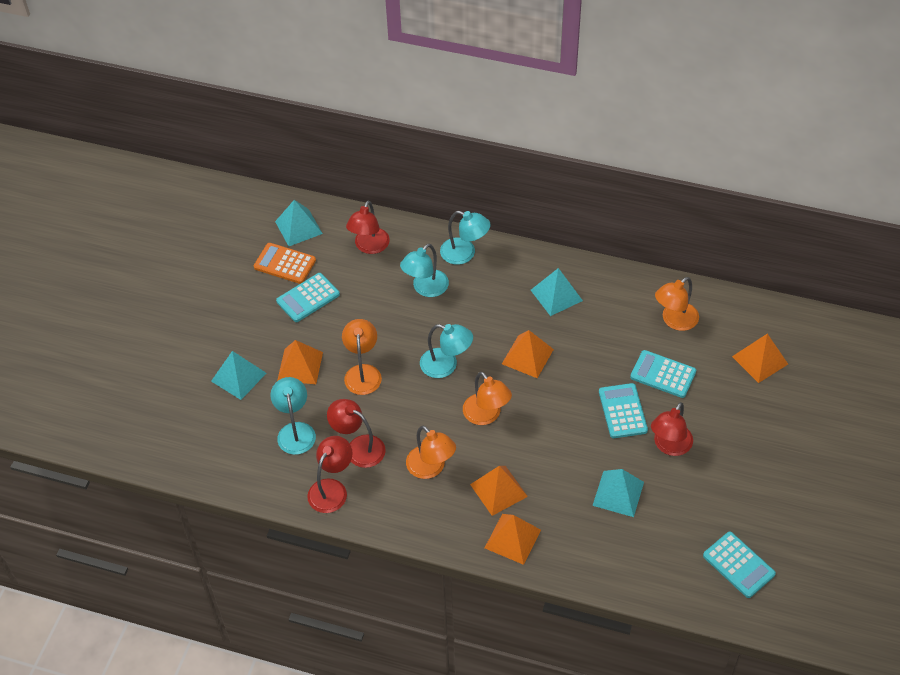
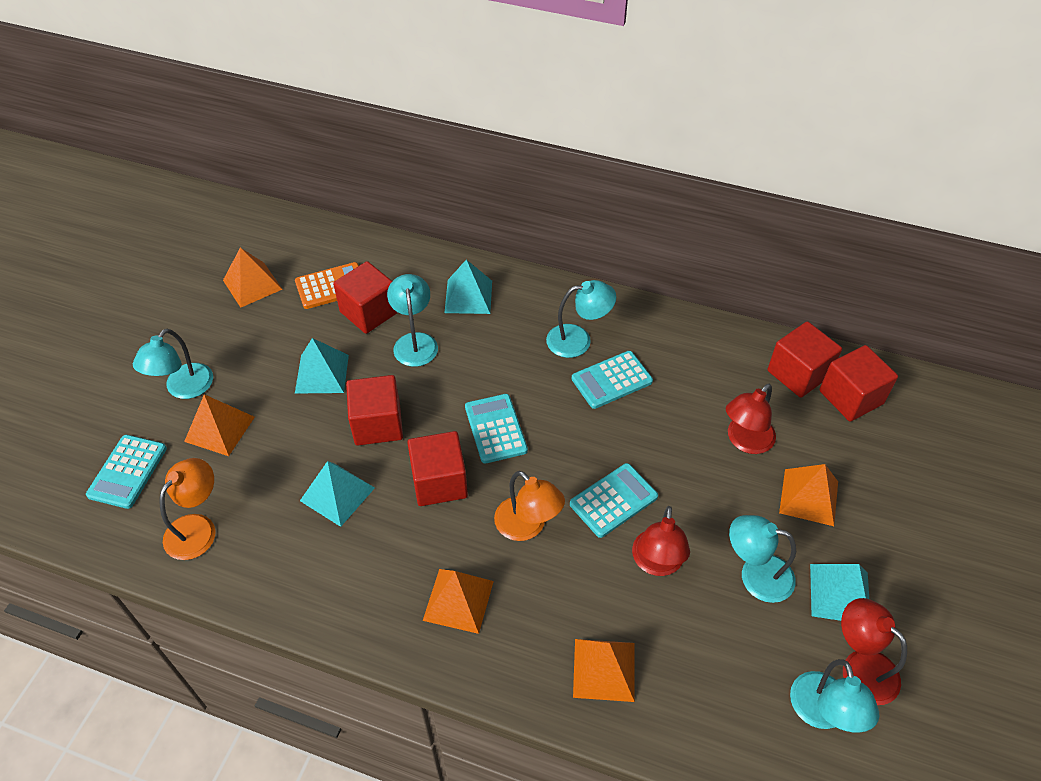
orange lamp: 4 -> 2
red cube: 0 -> 5
red lamp: 4 -> 3
turquoise lamp: 4 -> 5

